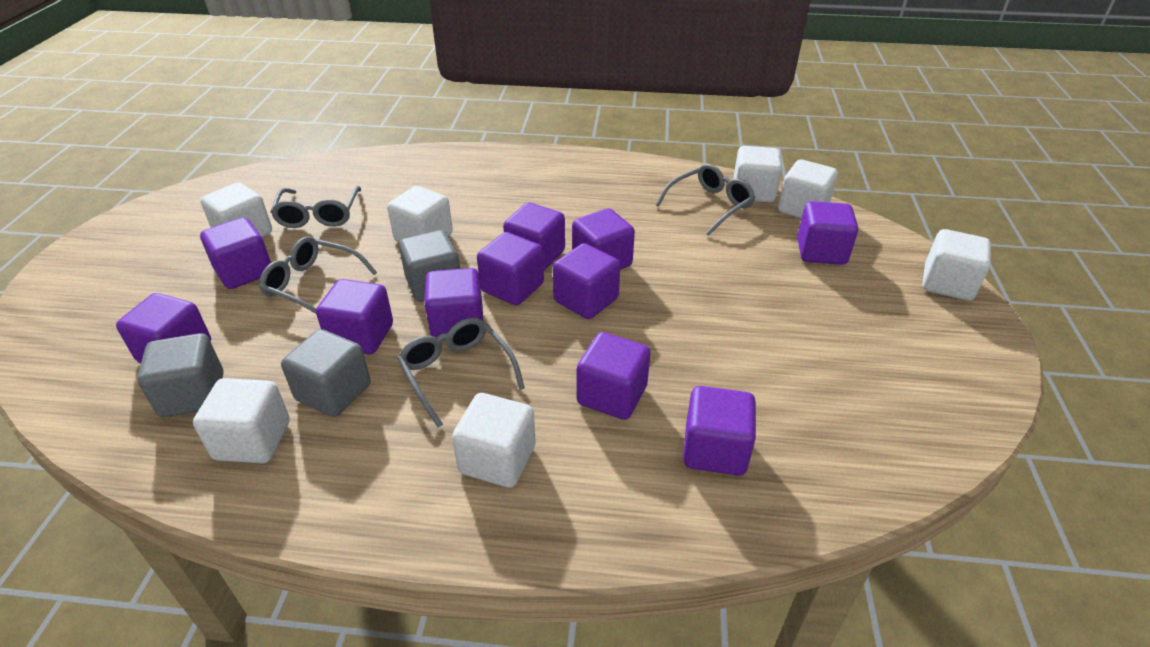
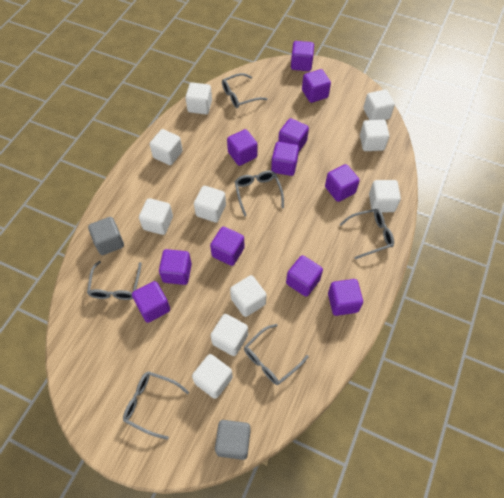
grey cube: 3 -> 2
grey glasses: 4 -> 6
white cube: 7 -> 10

